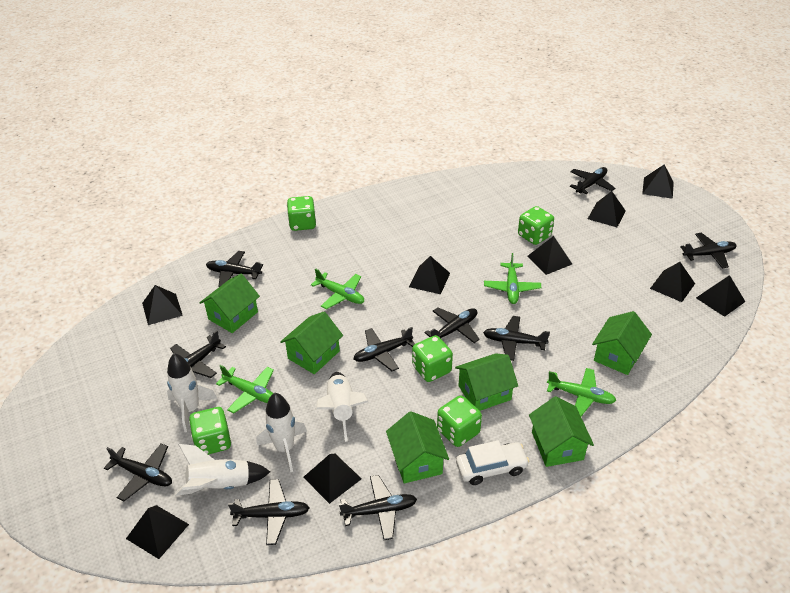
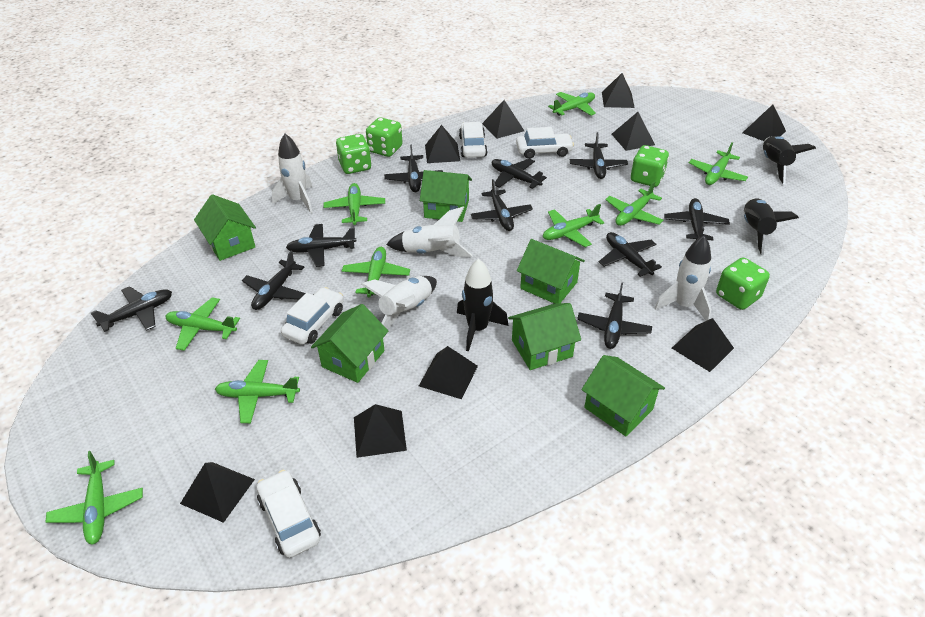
black rocket: 0 -> 3
green dice: 5 -> 4
green plane: 4 -> 9
white car: 1 -> 4

